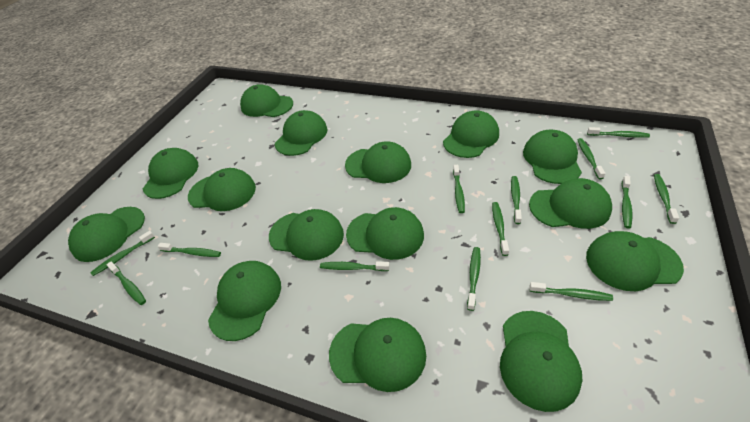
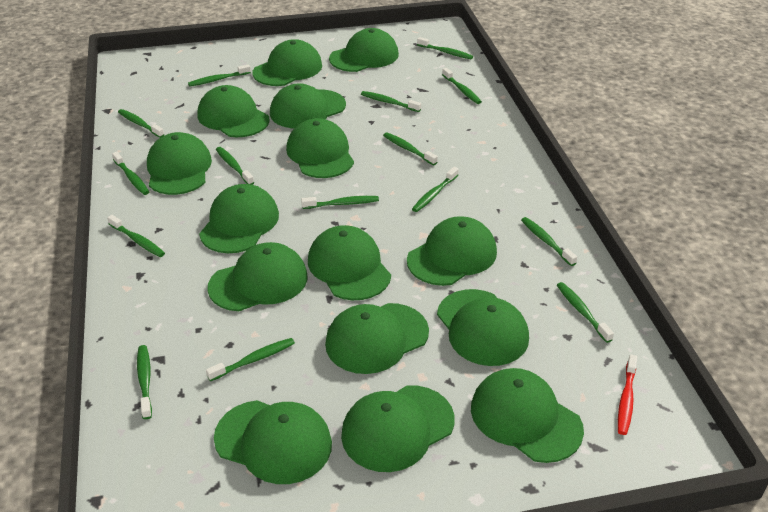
green toothbrush: 13 -> 15
red toothbrush: 0 -> 1

